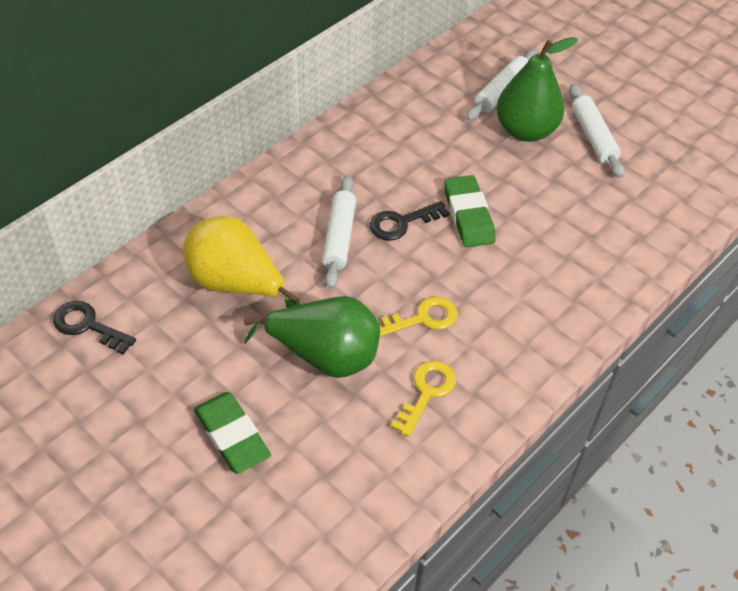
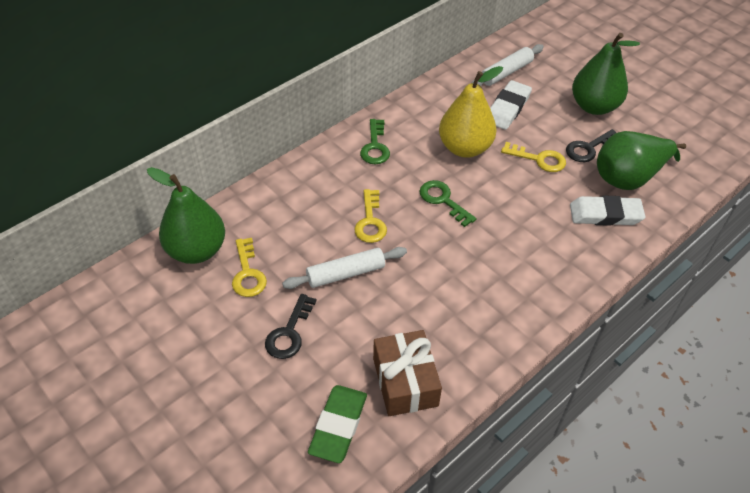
brown gift: 0 -> 1
green eraser: 2 -> 1
green key: 0 -> 2
green pear: 2 -> 3
white eraser: 0 -> 2
white rolling pin: 3 -> 2
yellow key: 2 -> 3

